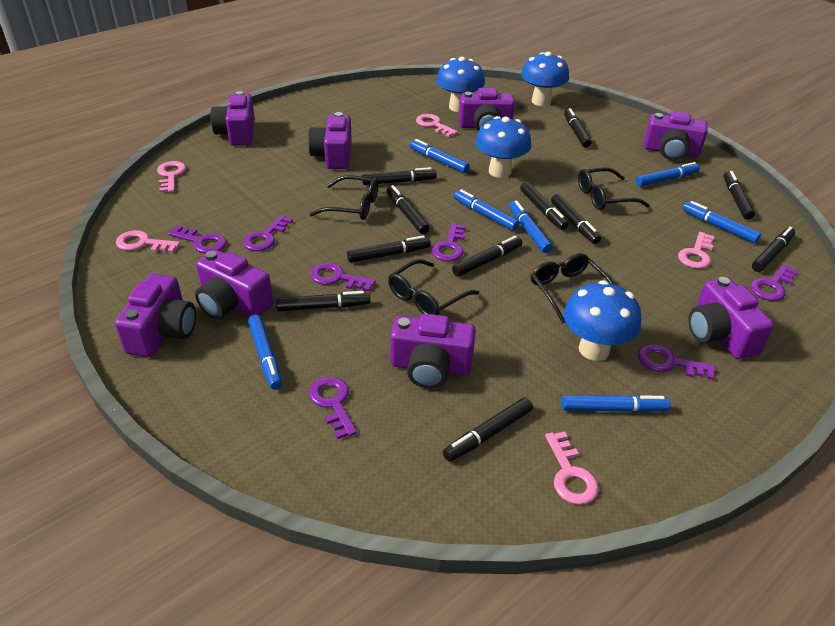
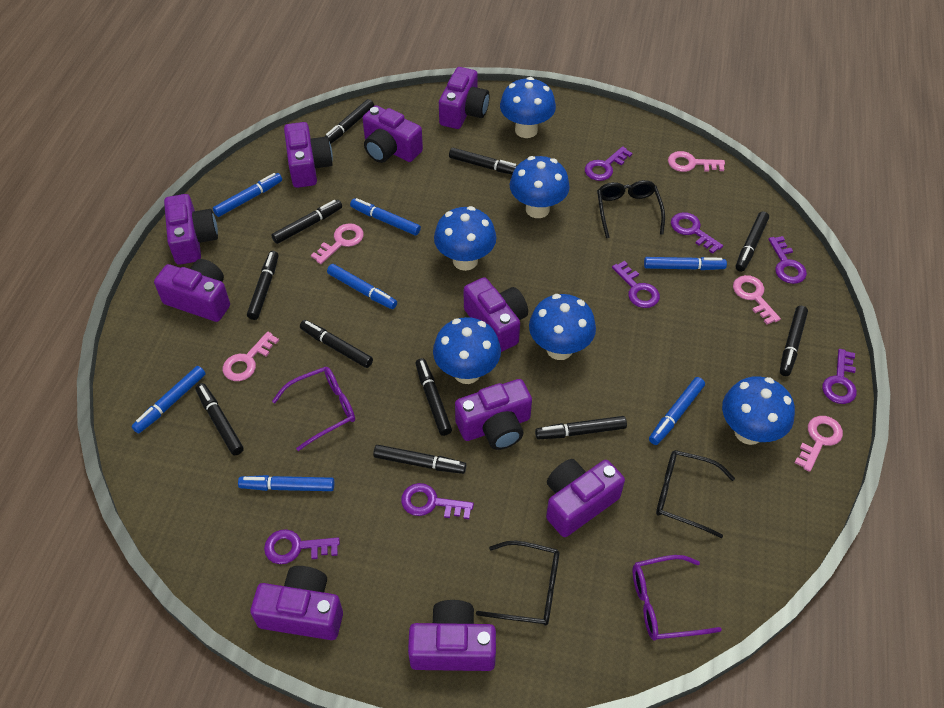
black glasses: 4 -> 3
blue mushroom: 4 -> 6
purple camera: 8 -> 10
purple glasses: 0 -> 2

